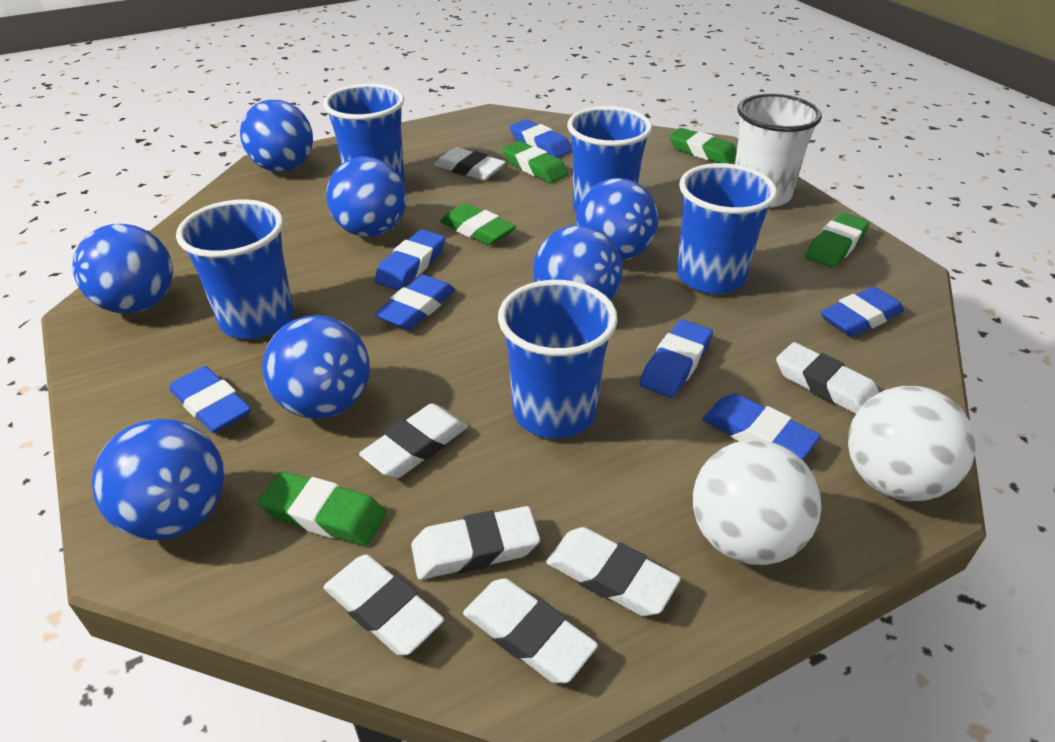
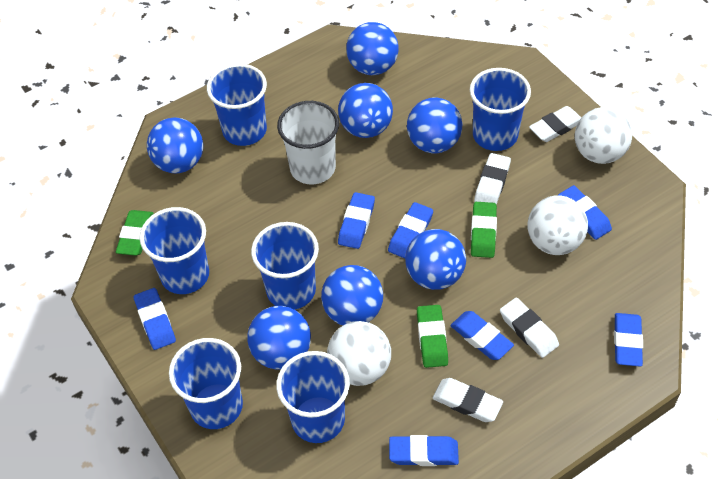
blue cup: 5 -> 6
green eraser: 5 -> 3
white ball: 2 -> 3
white eraser: 7 -> 4

